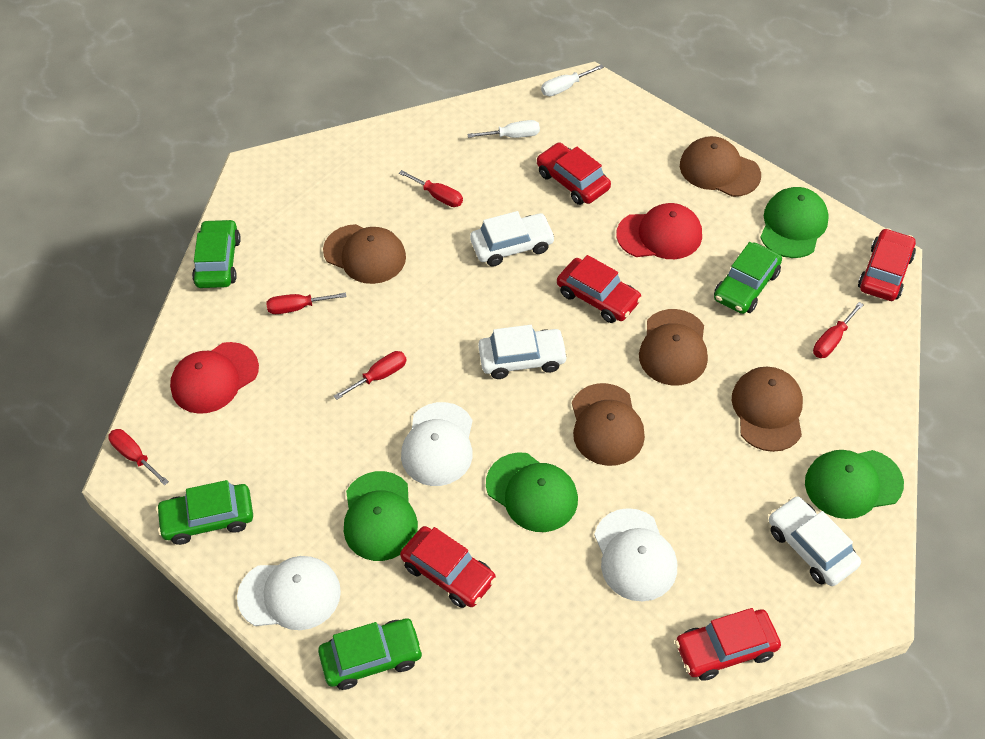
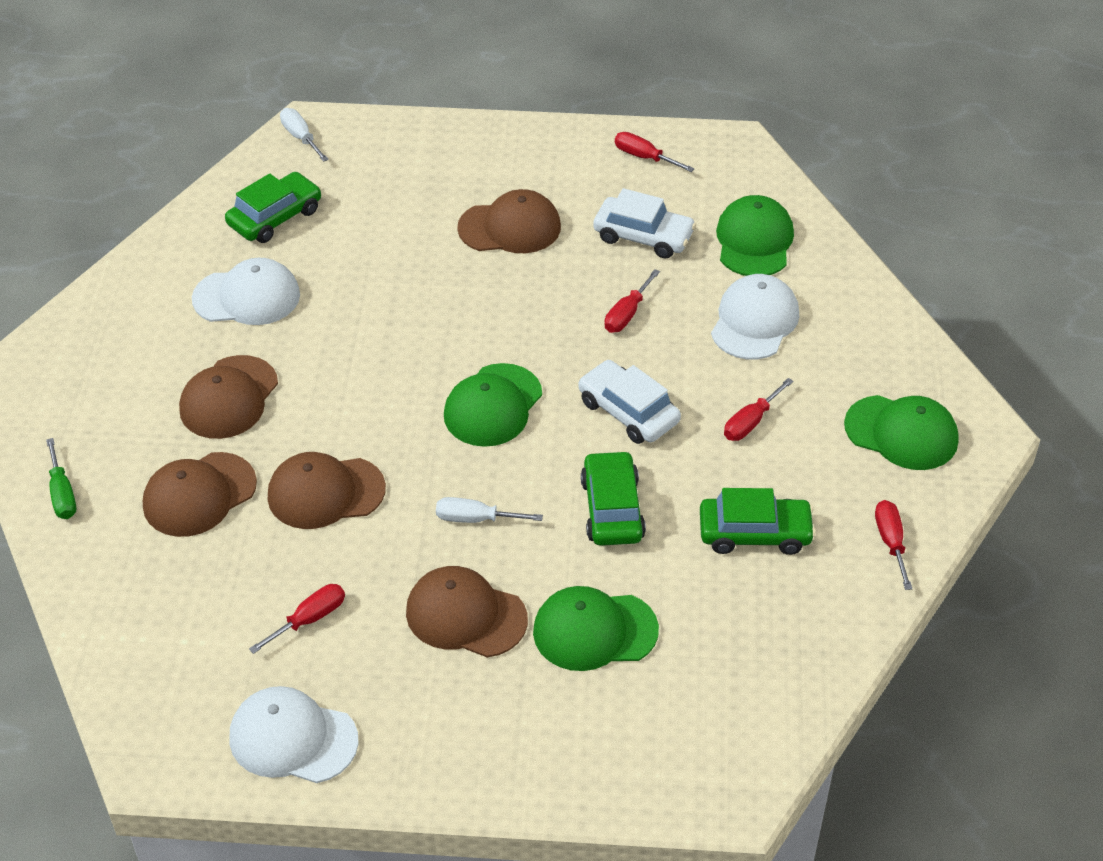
green car: 4 -> 3
green screwdriver: 0 -> 1
red cap: 2 -> 0
red car: 5 -> 0
white car: 3 -> 2

